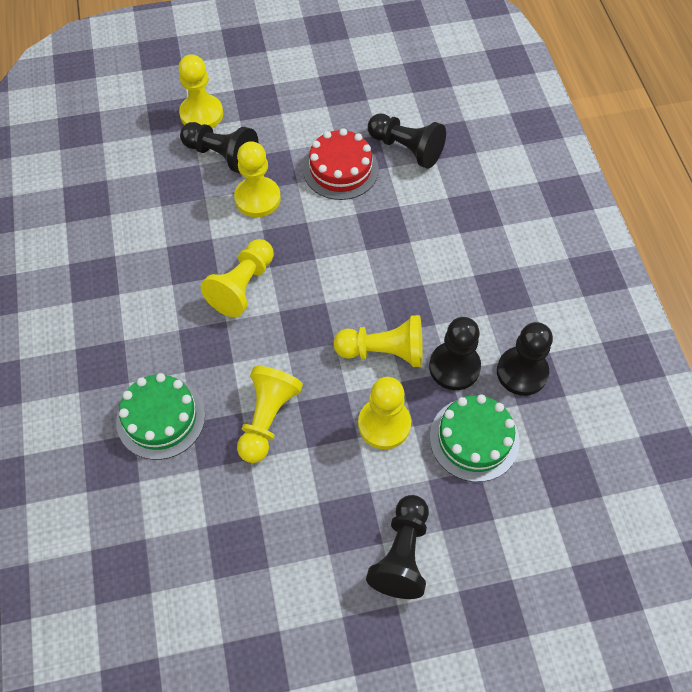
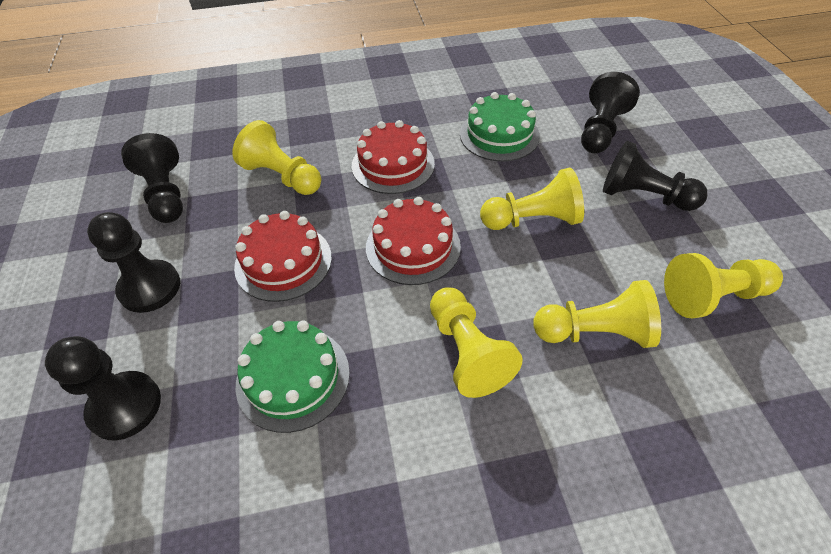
red cake: 1 -> 3
yellow pawn: 6 -> 5

